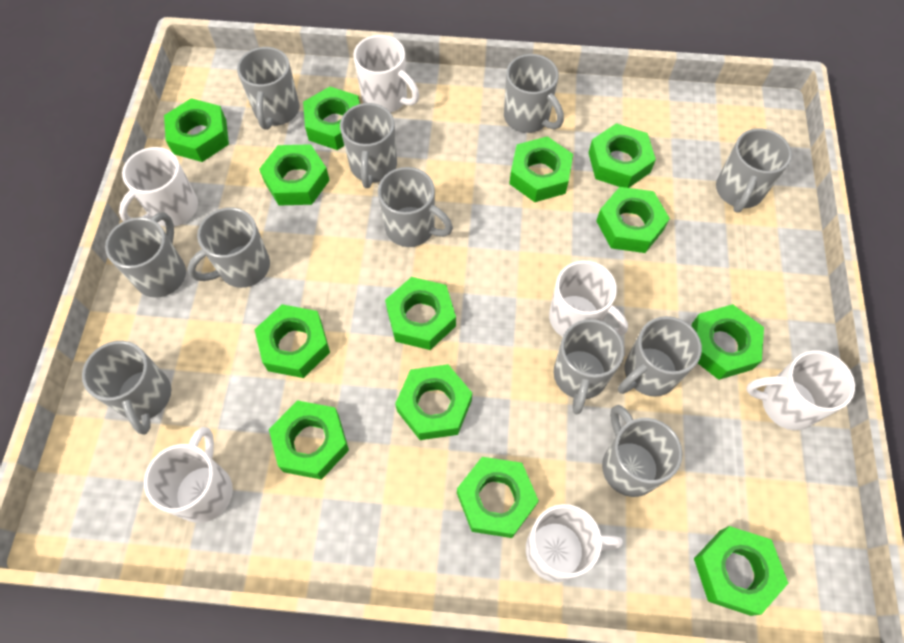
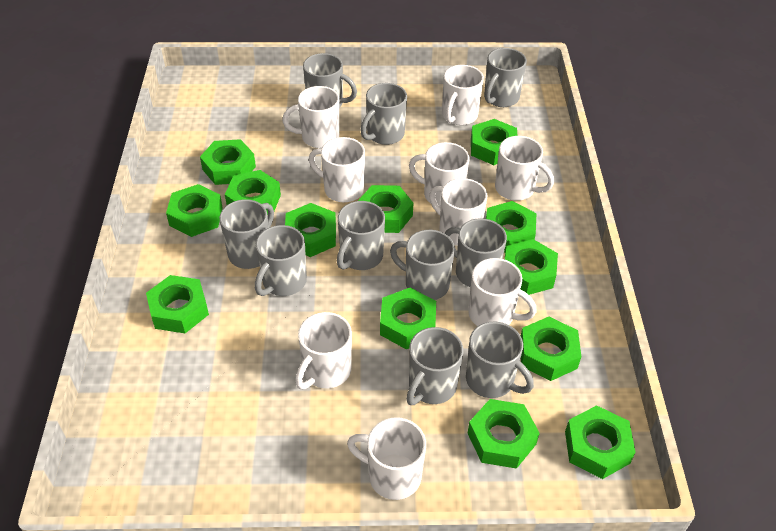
grey mug: 11 -> 10
white mug: 6 -> 9

